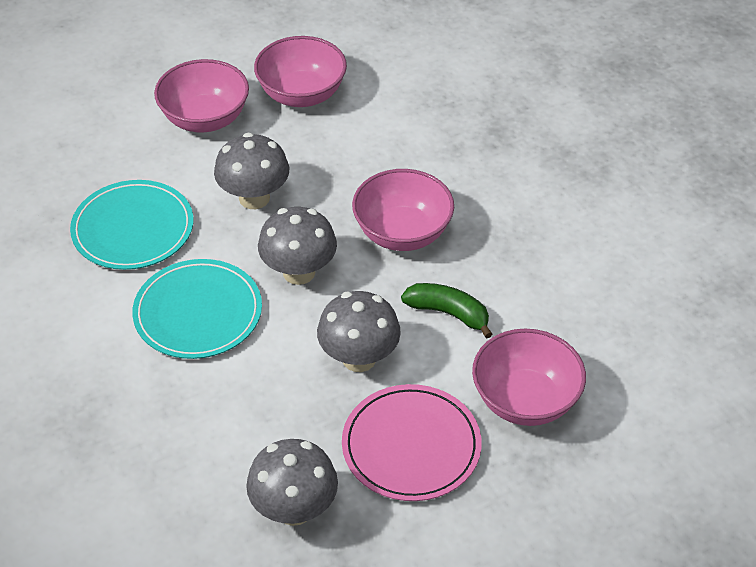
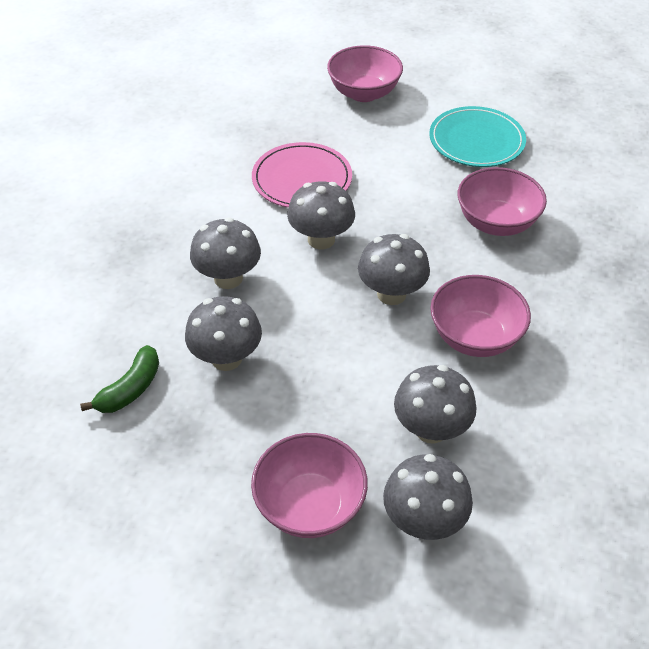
grey mushroom: 4 -> 6
turquoise plate: 2 -> 1

